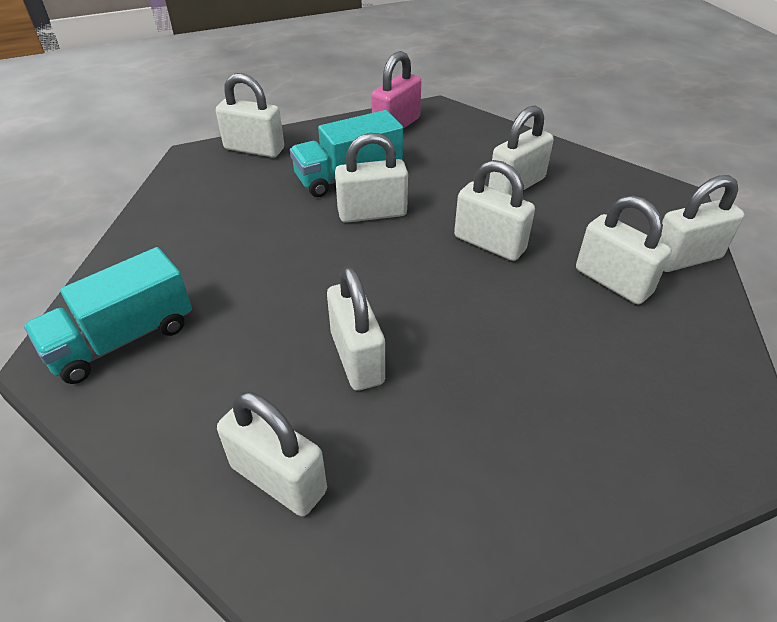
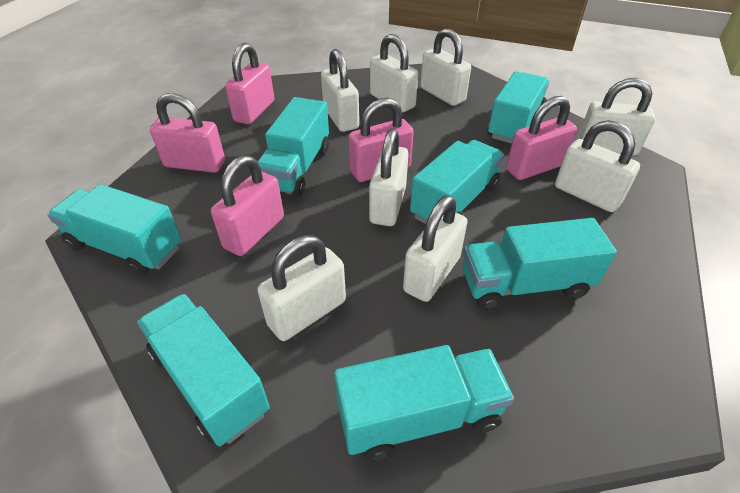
pink padlock: 1 -> 5
turquoise truck: 2 -> 7

